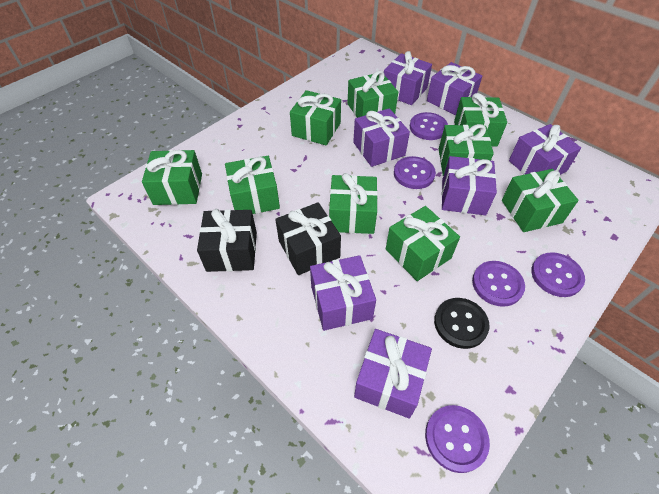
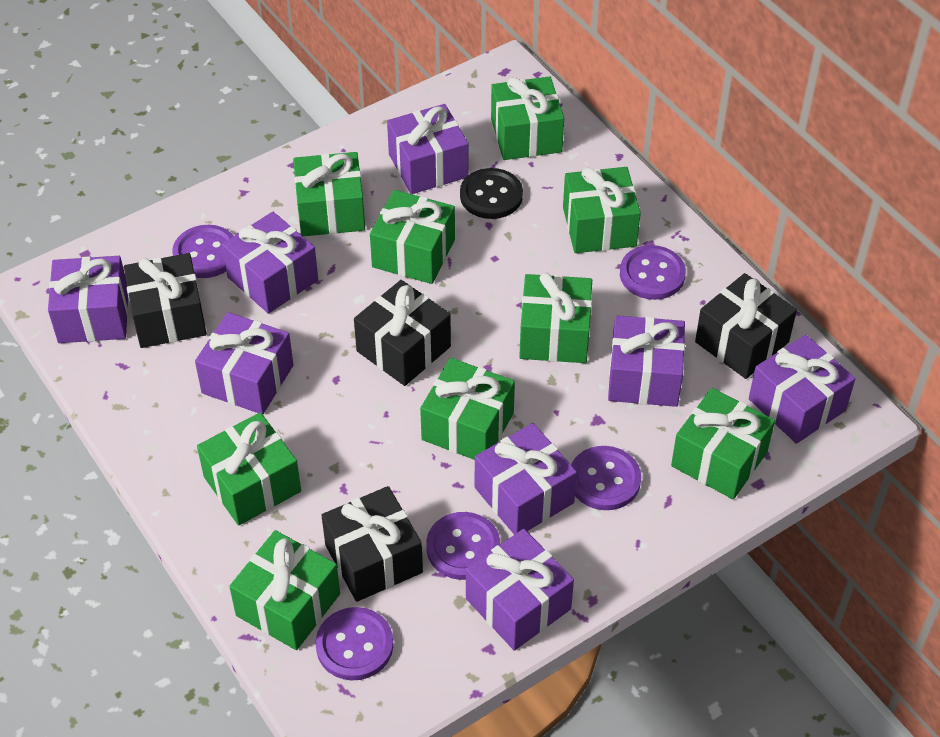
black gift: 2 -> 4
purple gift: 7 -> 8

